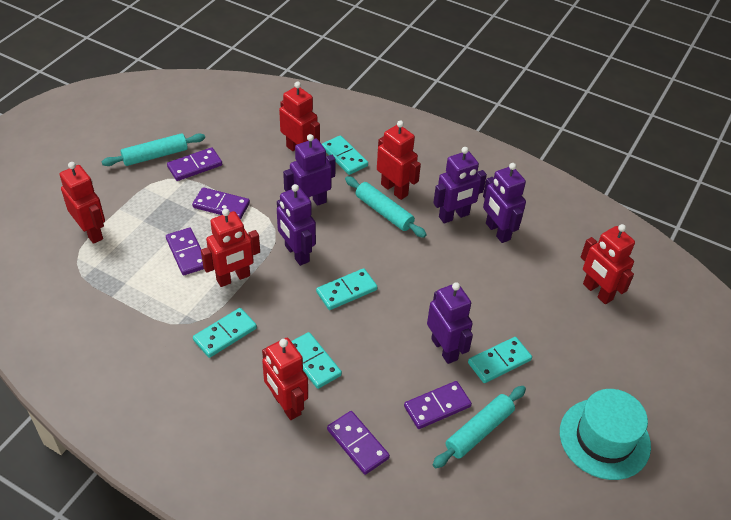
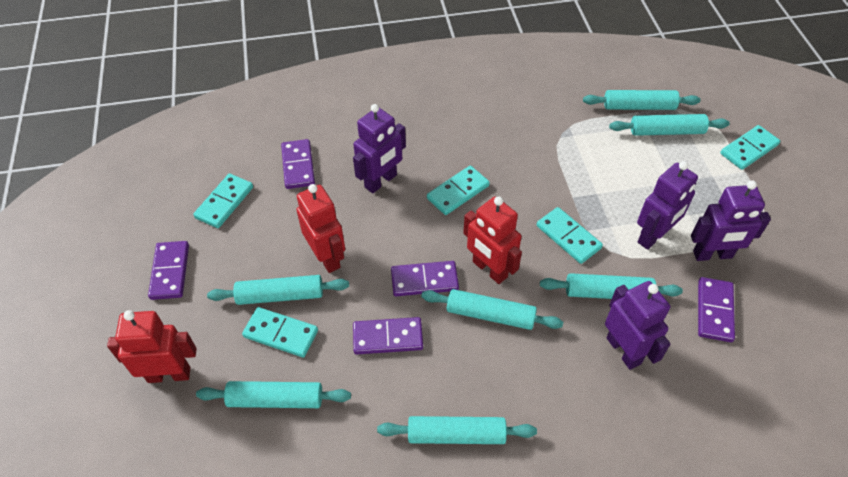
purple robot: 5 -> 4
red robot: 6 -> 3
turquoise hat: 1 -> 0
turquoise rolling pin: 3 -> 7

